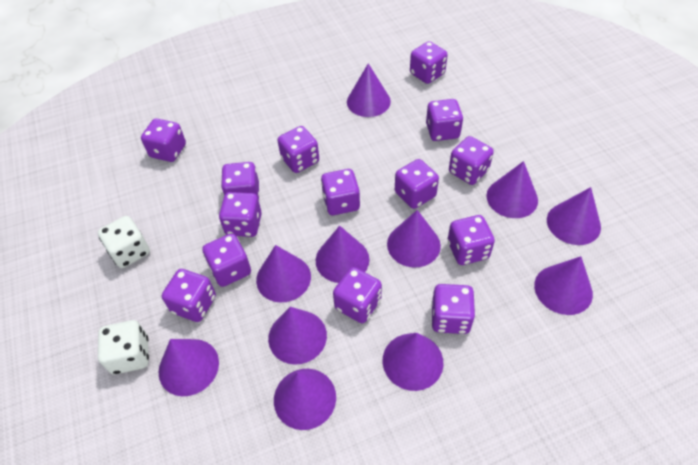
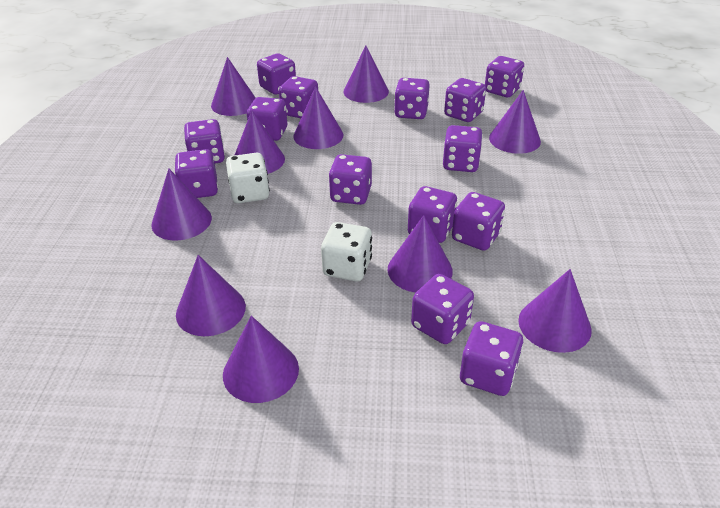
purple cone: 11 -> 10

